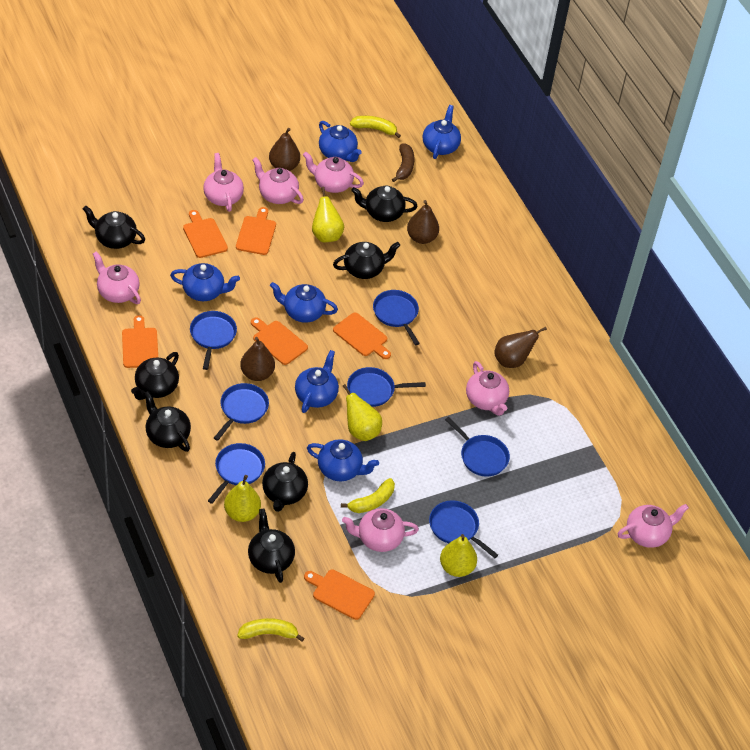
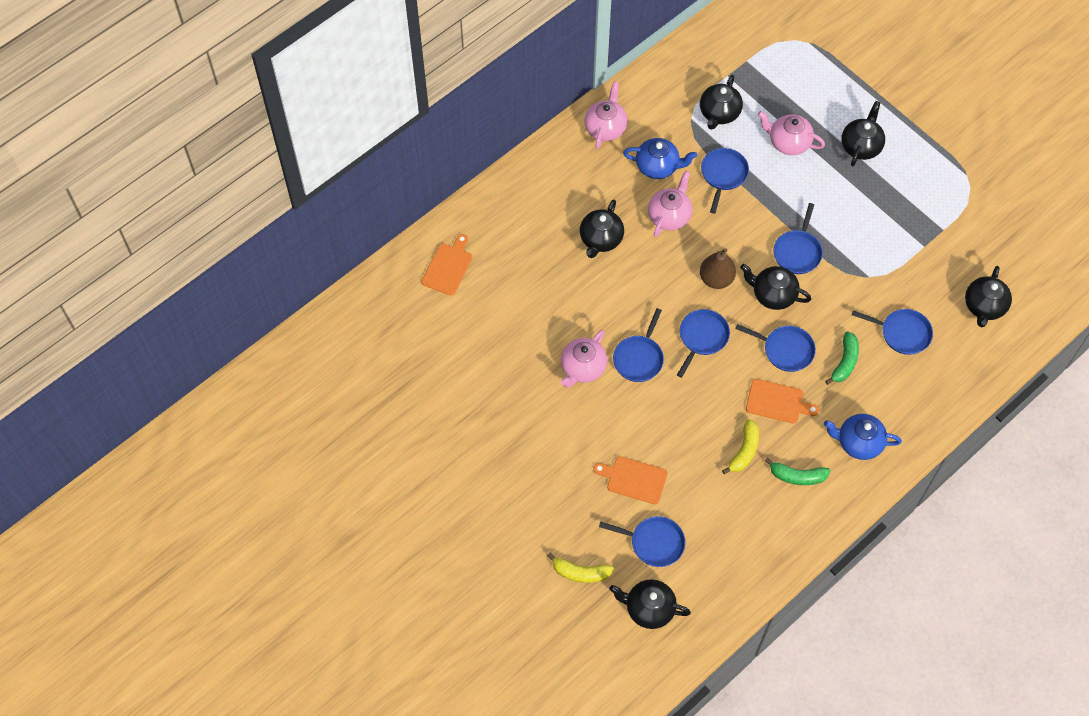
black teapot: 7 -> 6
blue teapot: 6 -> 2
brown banana: 1 -> 0
brown pear: 4 -> 1
green banana: 0 -> 2
orange cutting board: 6 -> 3
pink teapot: 7 -> 4
yellow banana: 3 -> 2
yellow pear: 4 -> 0

